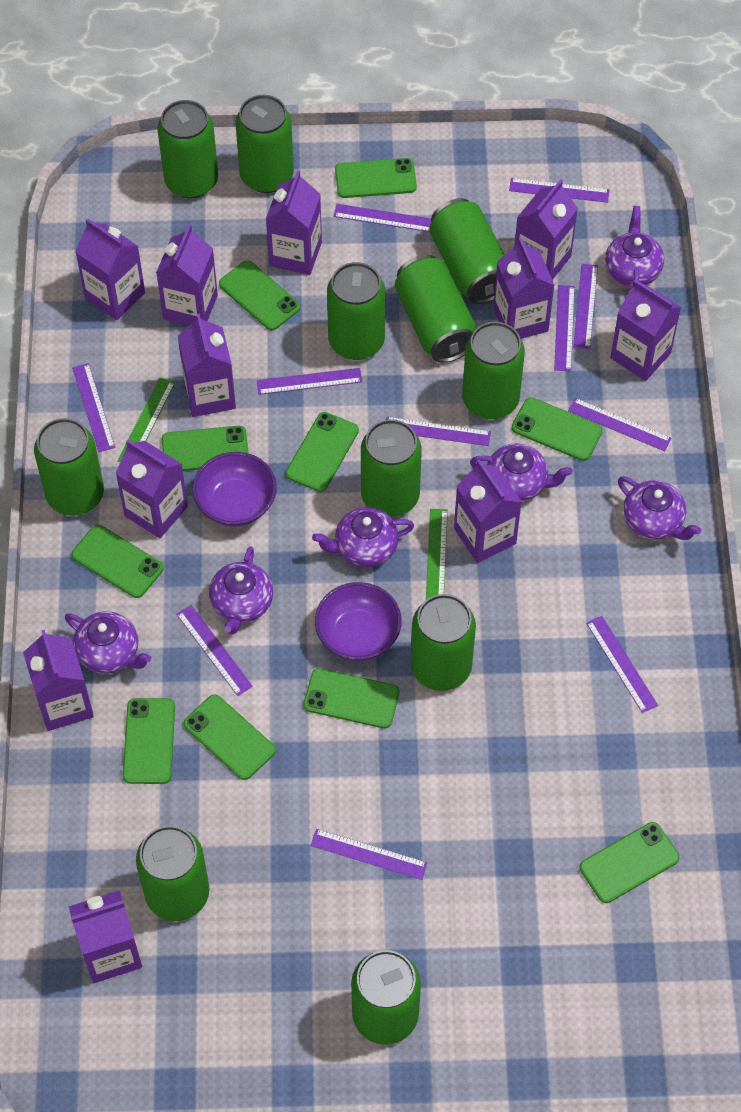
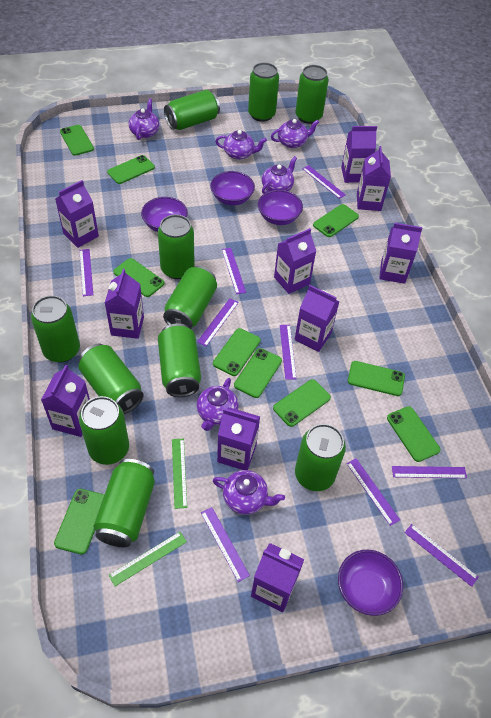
purple bowl: 2 -> 4
purple carton: 11 -> 10
purple ruler: 11 -> 9

